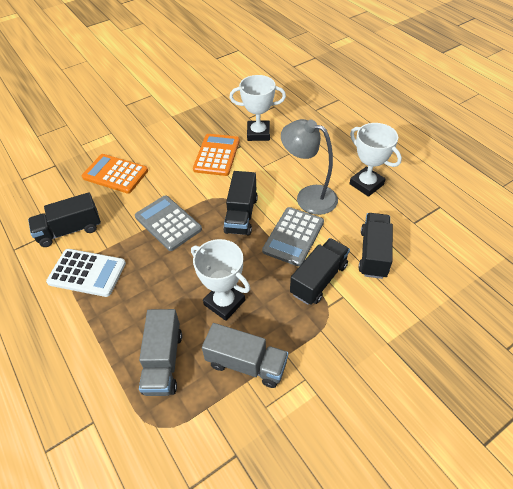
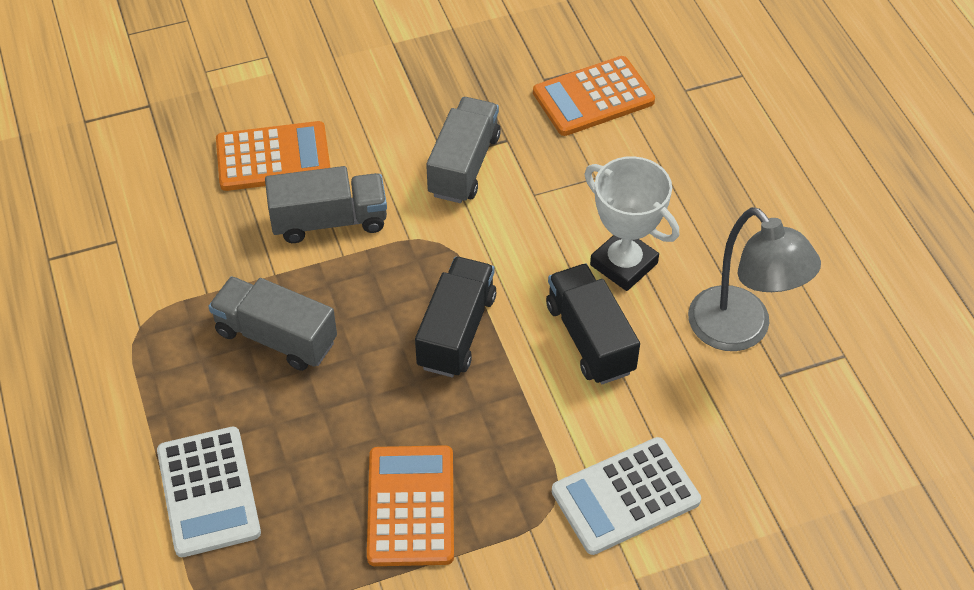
black truck: 4 -> 2
grey calculator: 2 -> 0
grey truck: 2 -> 3
orange calculator: 2 -> 3
white calculator: 1 -> 2
white trophy: 3 -> 1

